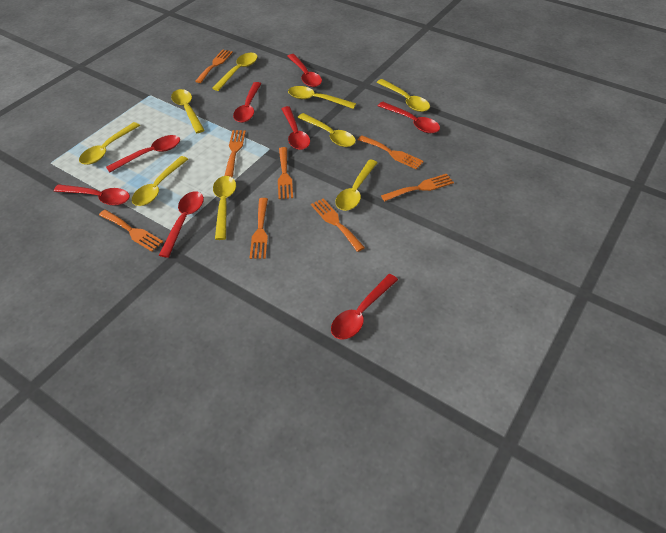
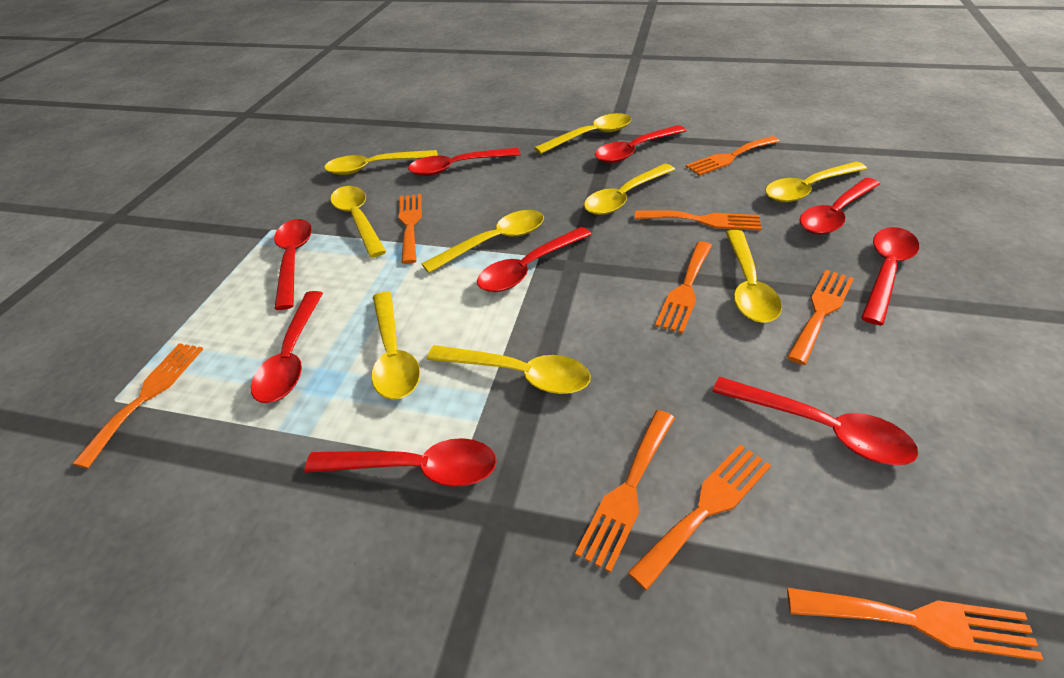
orange fork: 8 -> 9
red spoon: 8 -> 9

